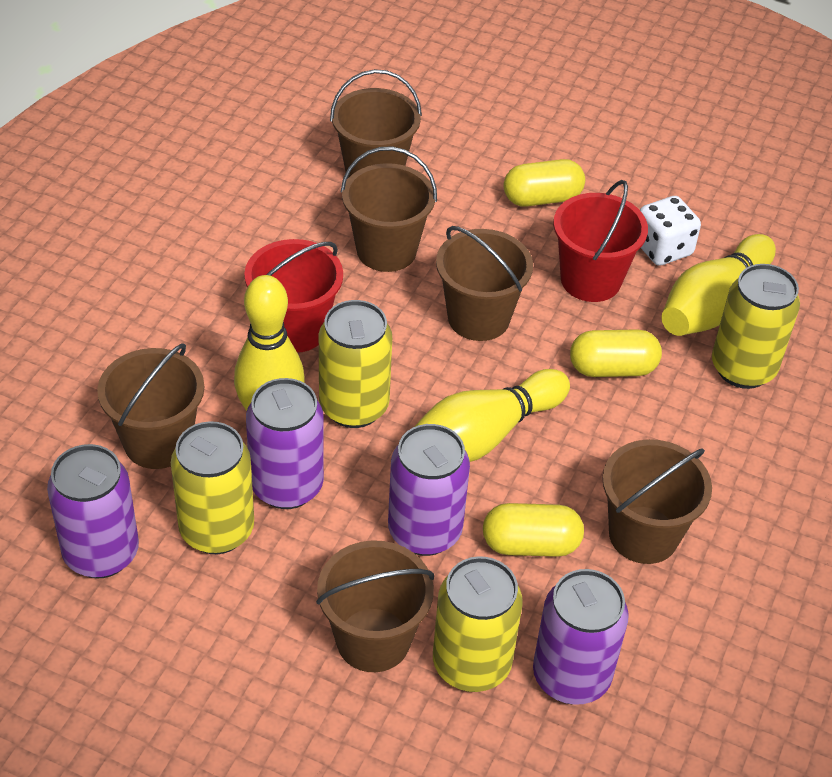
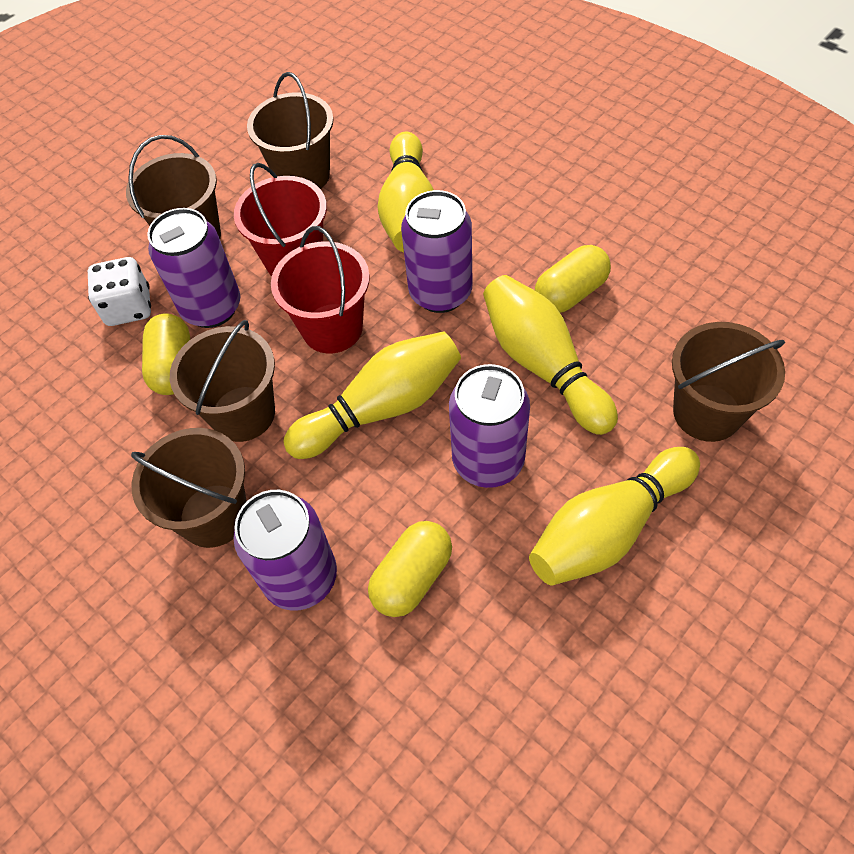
brown bucket: 6 -> 5
yellow bowling pin: 3 -> 4
yellow can: 4 -> 0

